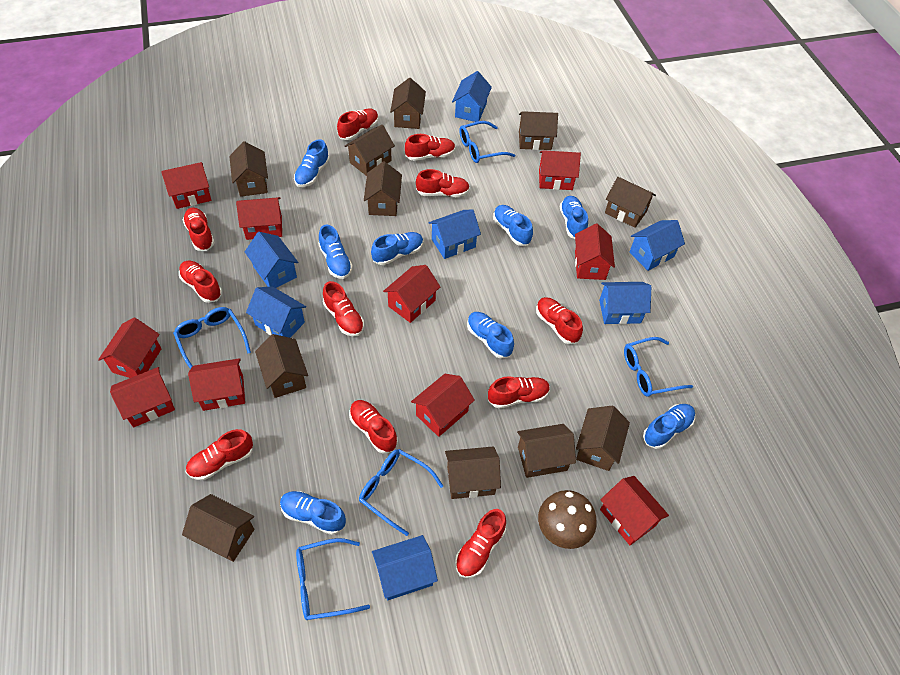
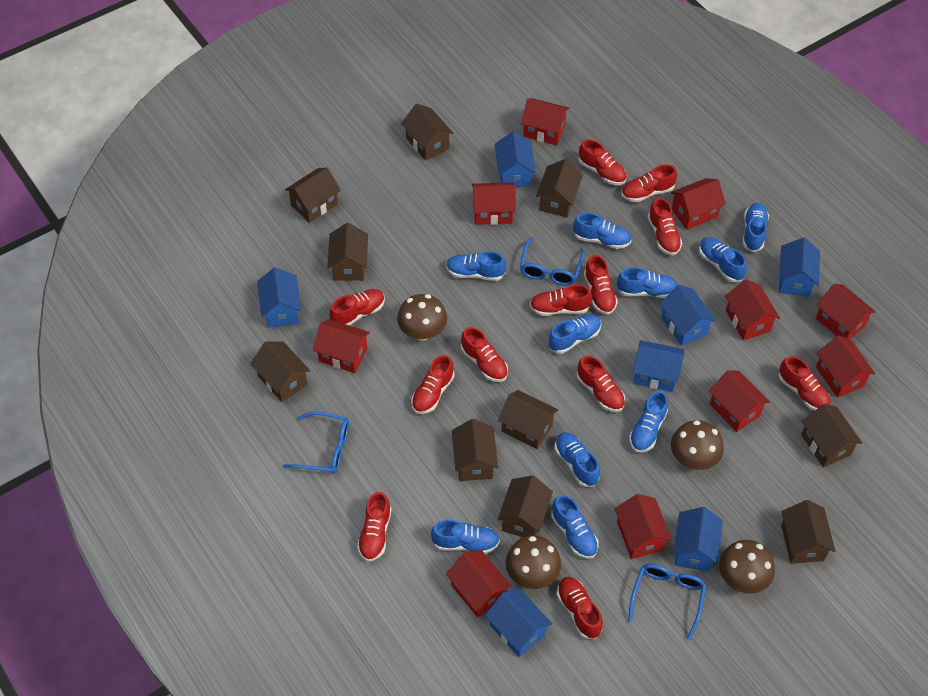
blue glasses: 5 -> 3
blue shoe: 8 -> 10
brown house: 11 -> 10
brown mushroom: 1 -> 4
red shoe: 11 -> 12

